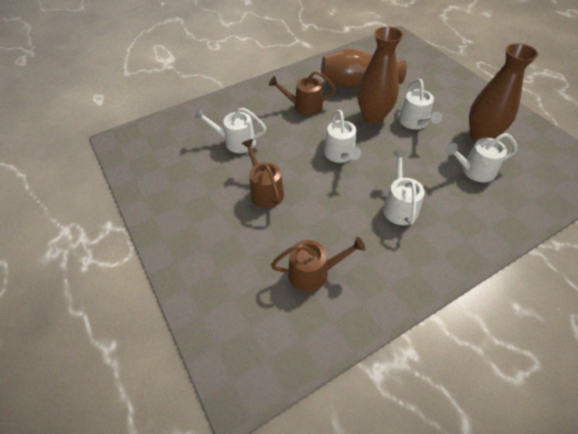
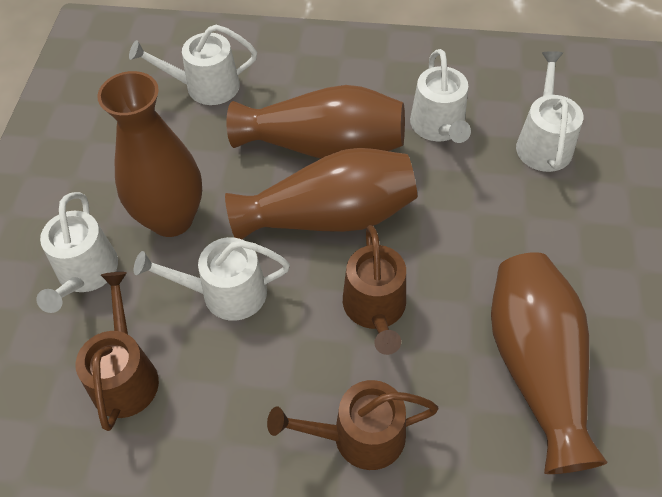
brown vase: 3 -> 4

